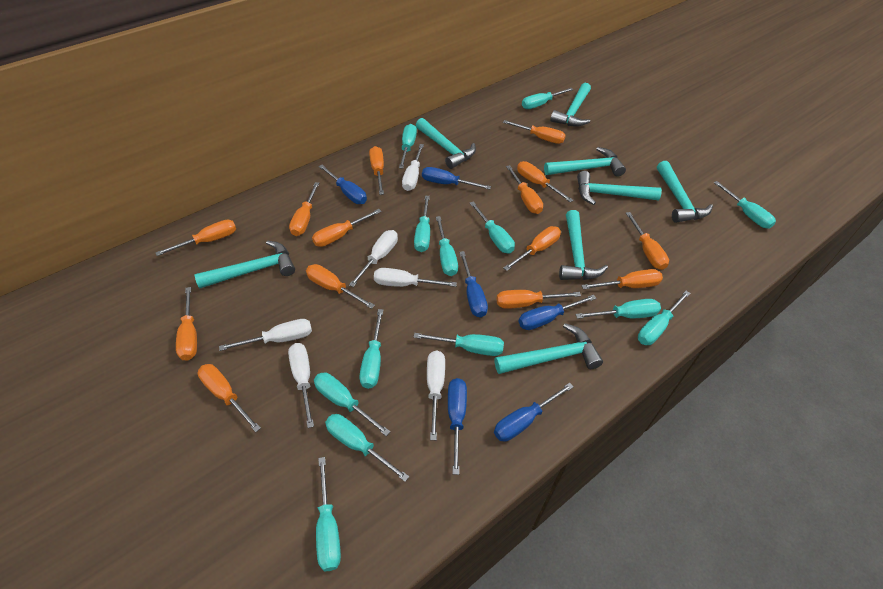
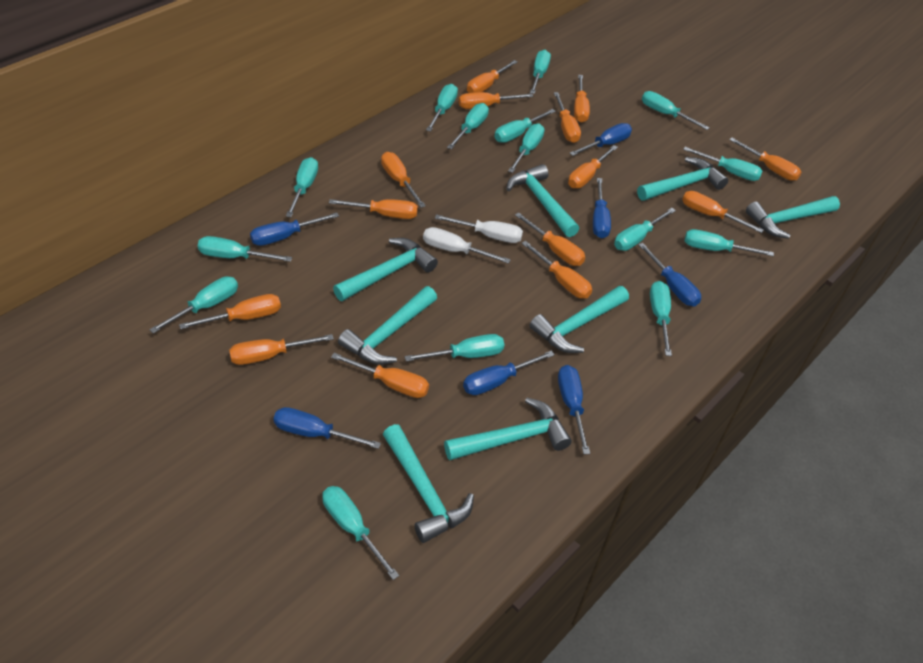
blue screwdriver: 6 -> 7
turquoise screwdriver: 13 -> 15
white screwdriver: 6 -> 2

